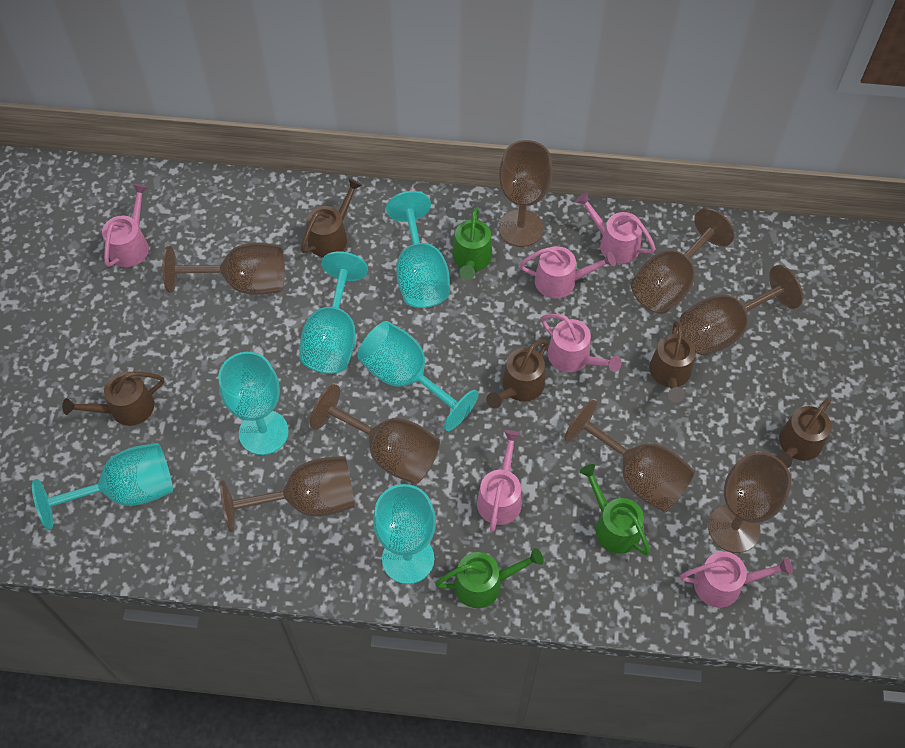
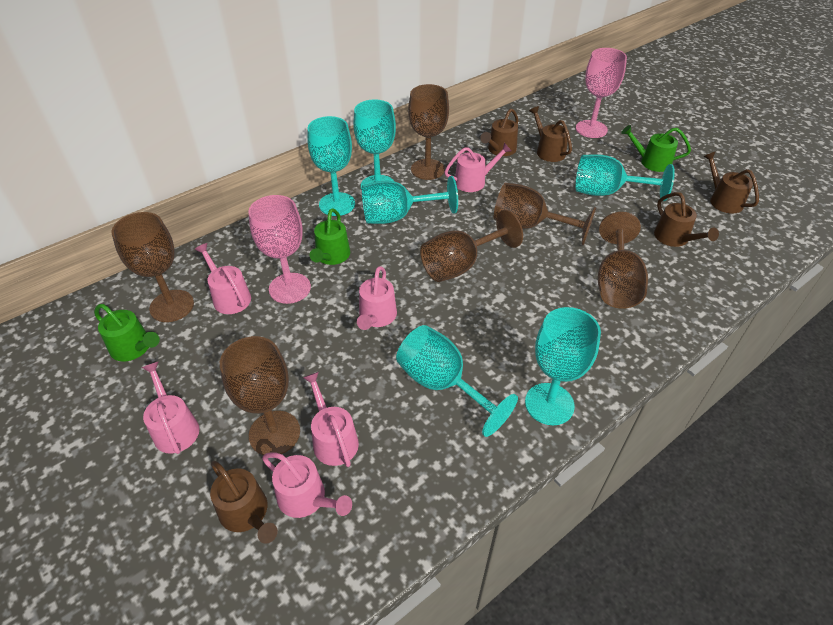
brown goblet: 8 -> 6
pink goblet: 0 -> 2

